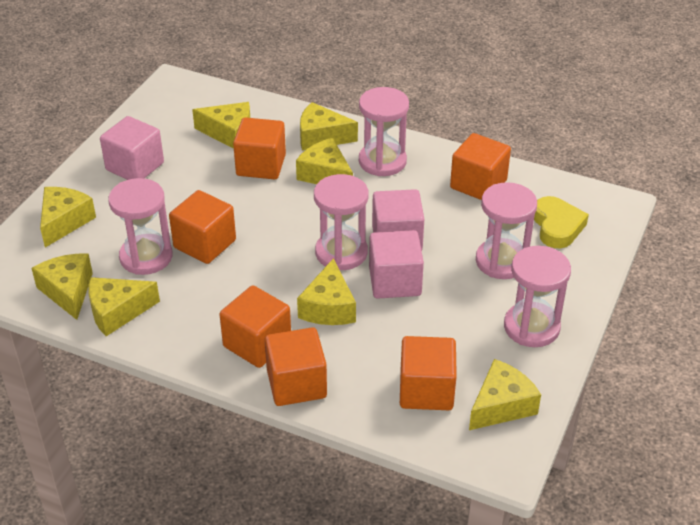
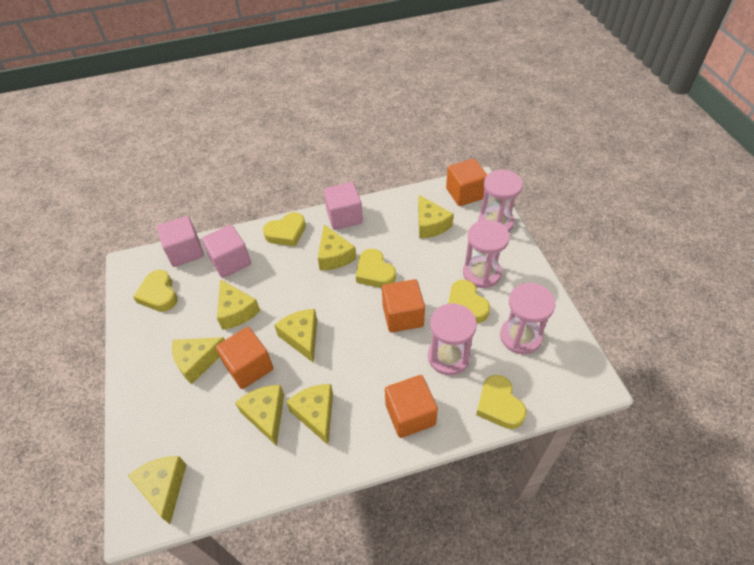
orange cube: 6 -> 4
pink hourglass: 5 -> 4
yellow heart: 1 -> 5

